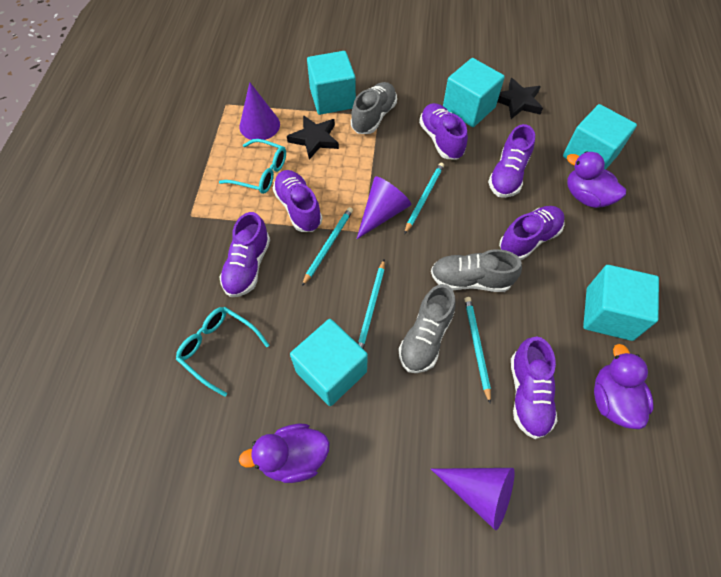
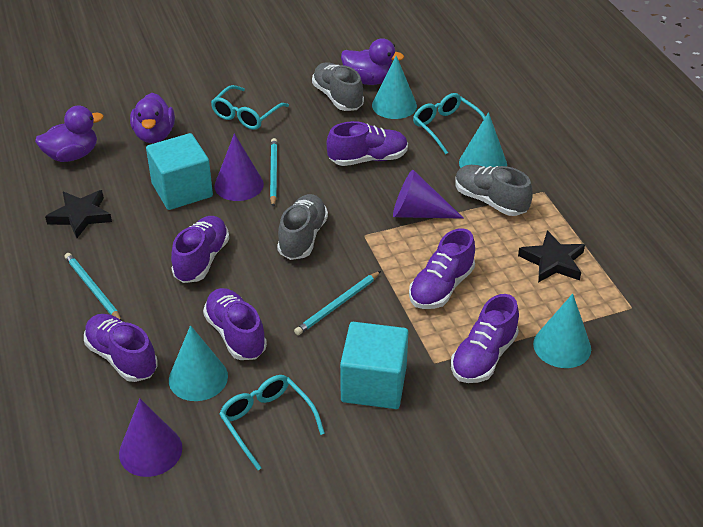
turquoise cone: 0 -> 4
turquoise cube: 5 -> 2
turquoise glasses: 2 -> 3
turquoise pencil: 4 -> 3

